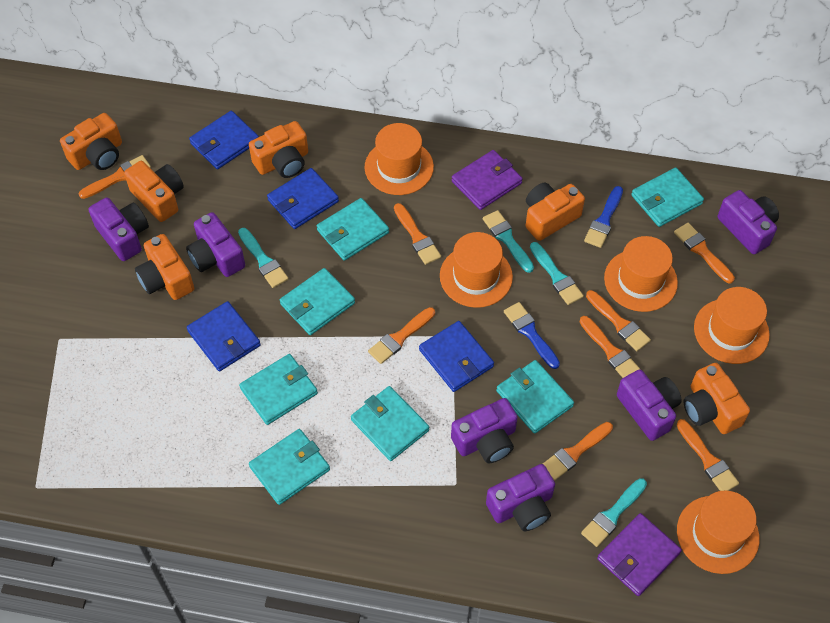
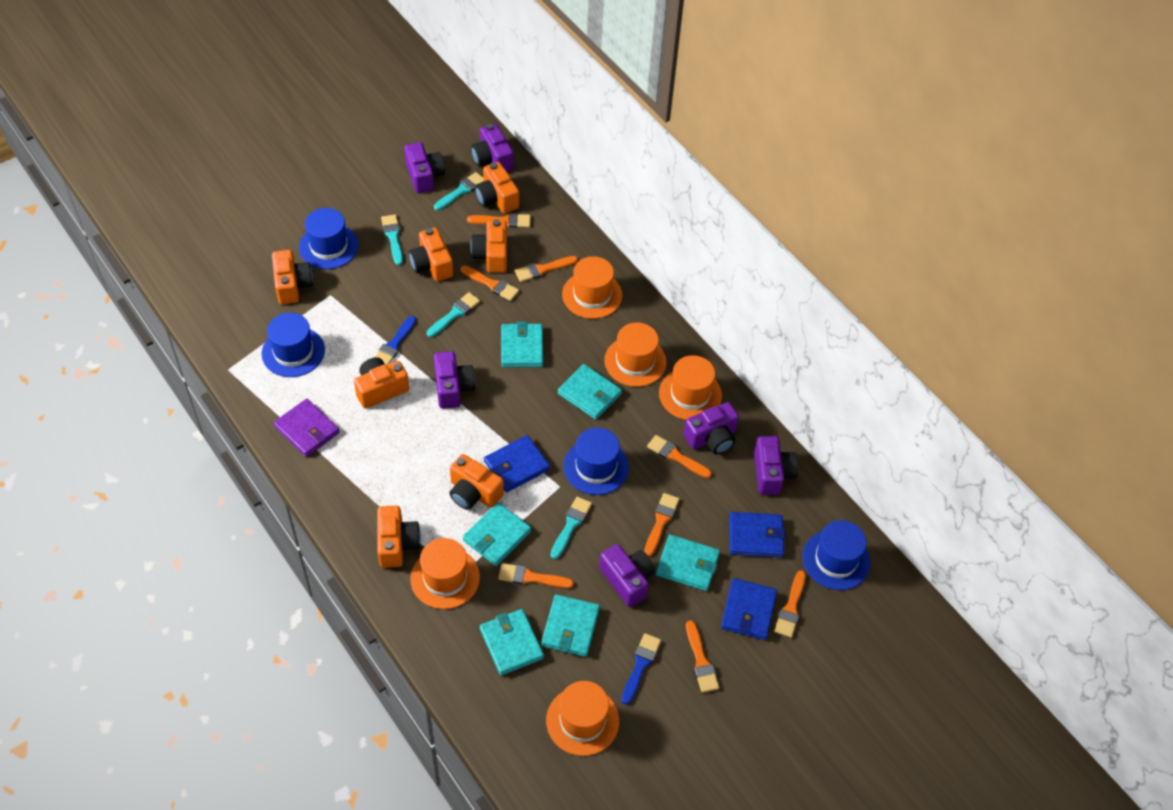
blue hat: 0 -> 4
blue wallet: 4 -> 3
orange camera: 6 -> 7
purple wallet: 2 -> 1
turquoise wallet: 7 -> 6

